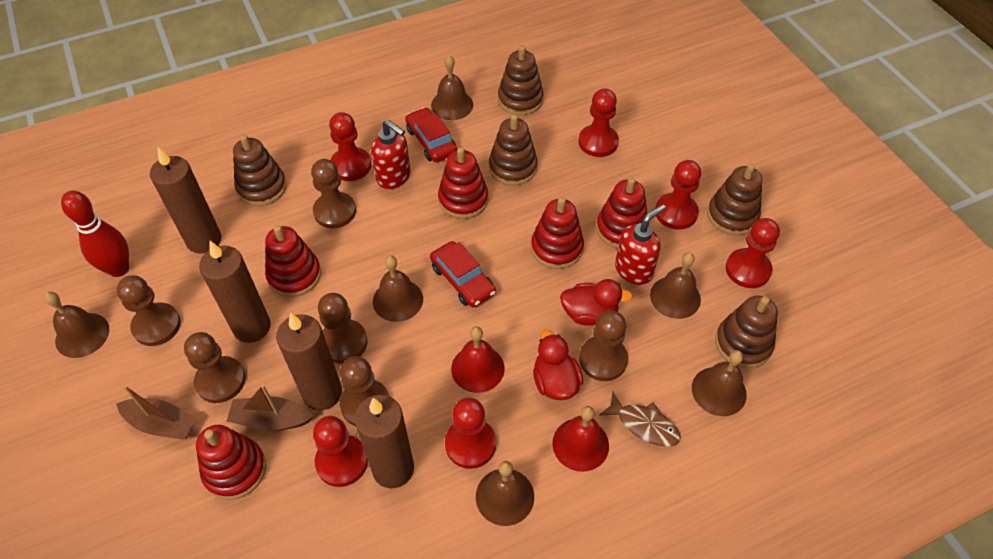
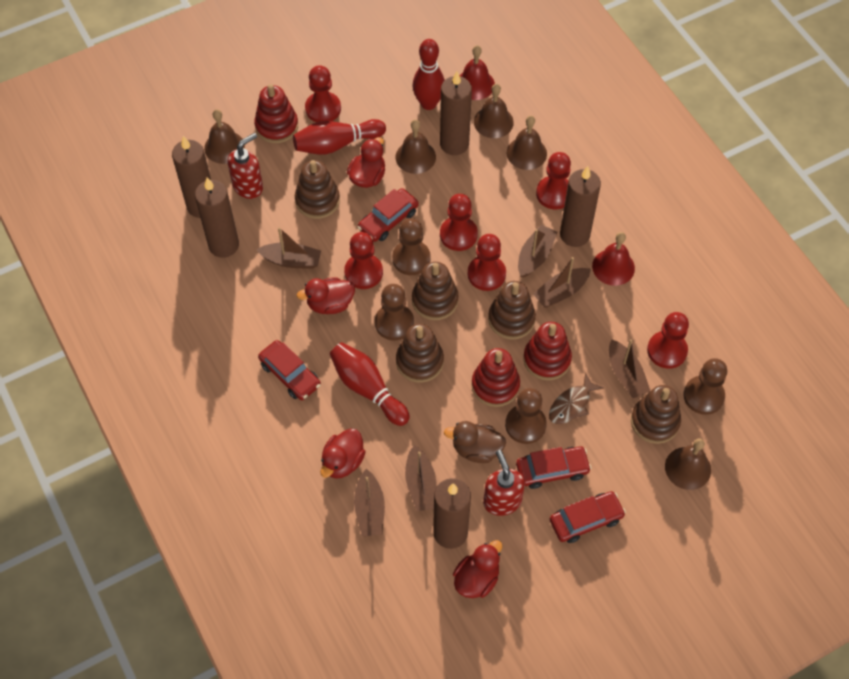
brown bell: 6 -> 5
brown boat: 2 -> 6
brown candle: 4 -> 5
brown duck: 0 -> 1
brown pawn: 6 -> 4
red bowling pin: 1 -> 3
red car: 2 -> 4
red duck: 2 -> 4
red stacking toy: 5 -> 3

